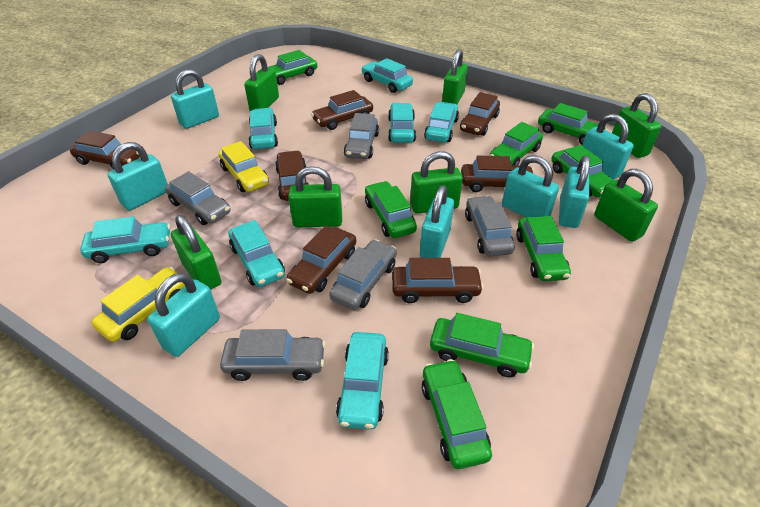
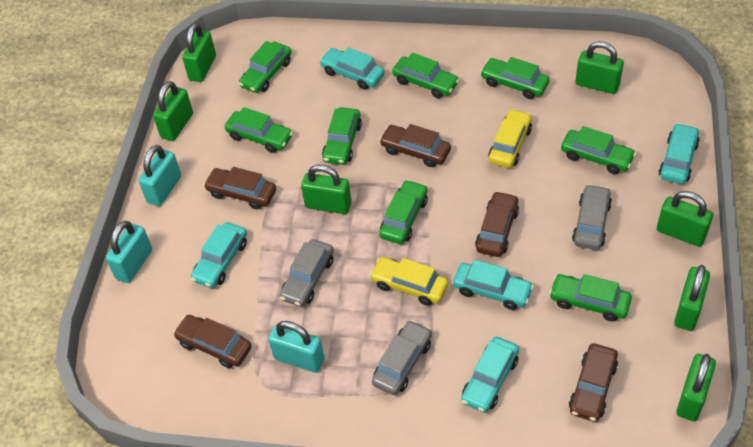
brown car: 7 -> 5
grey car: 5 -> 3
turquoise car: 7 -> 5
turquoise padlock: 7 -> 3

